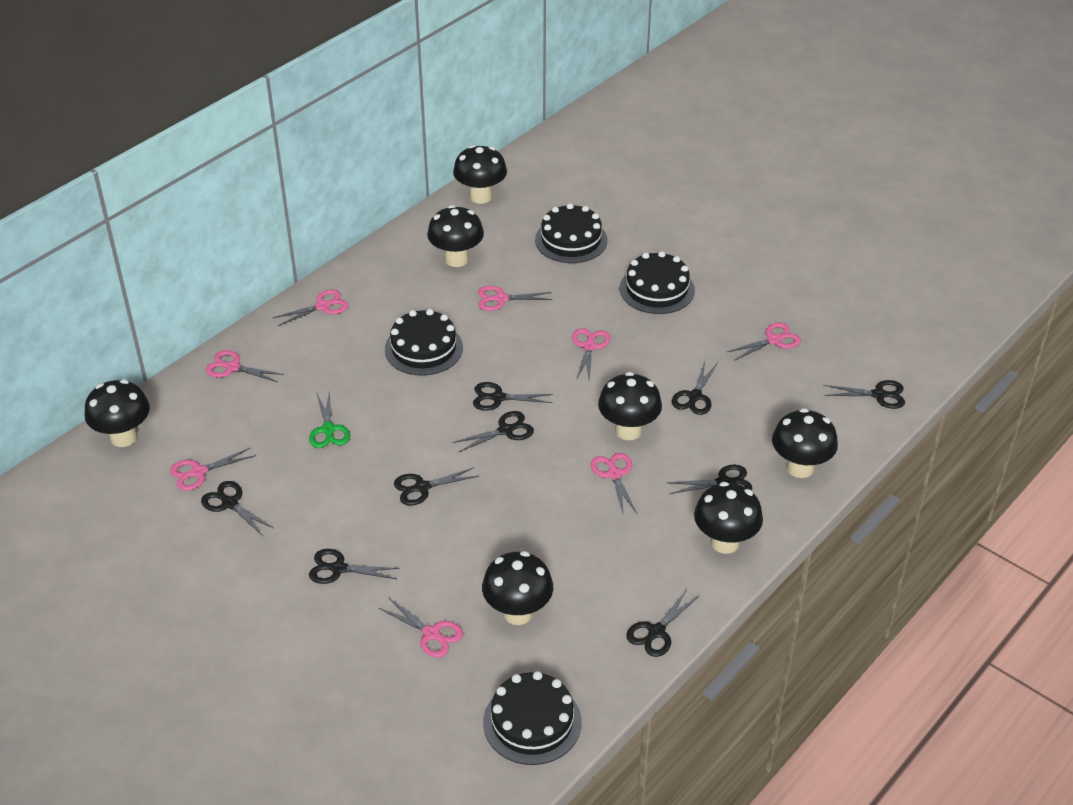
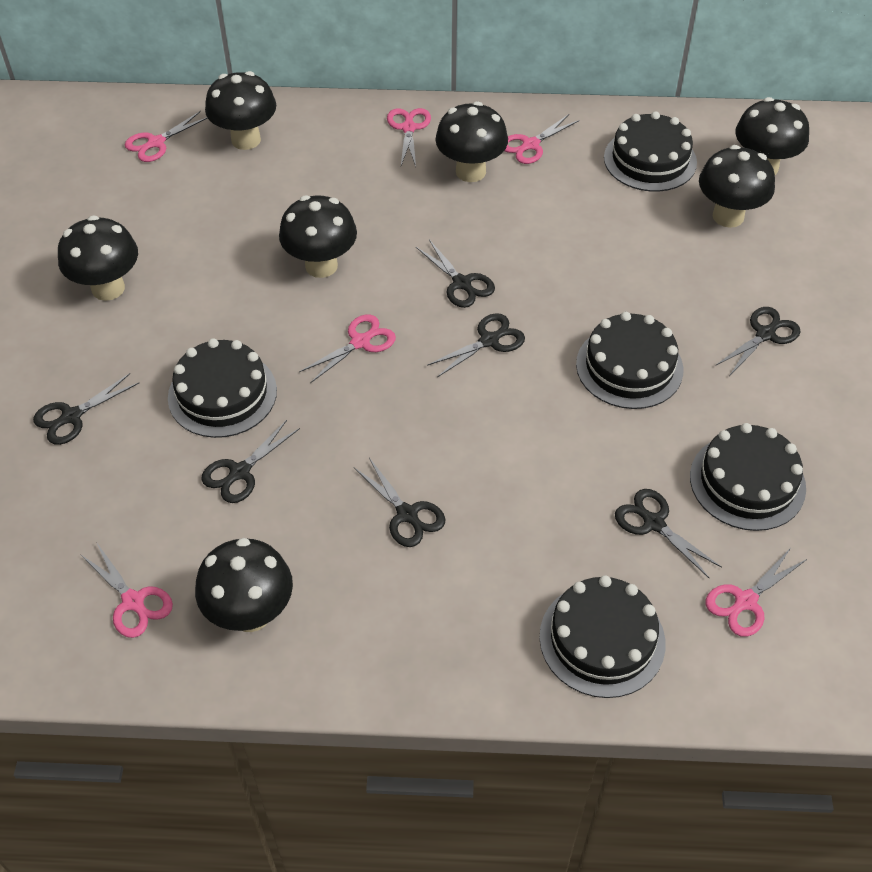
black cake: 4 -> 5
black scissors: 9 -> 7
green scissors: 1 -> 0
pink scissors: 8 -> 6

